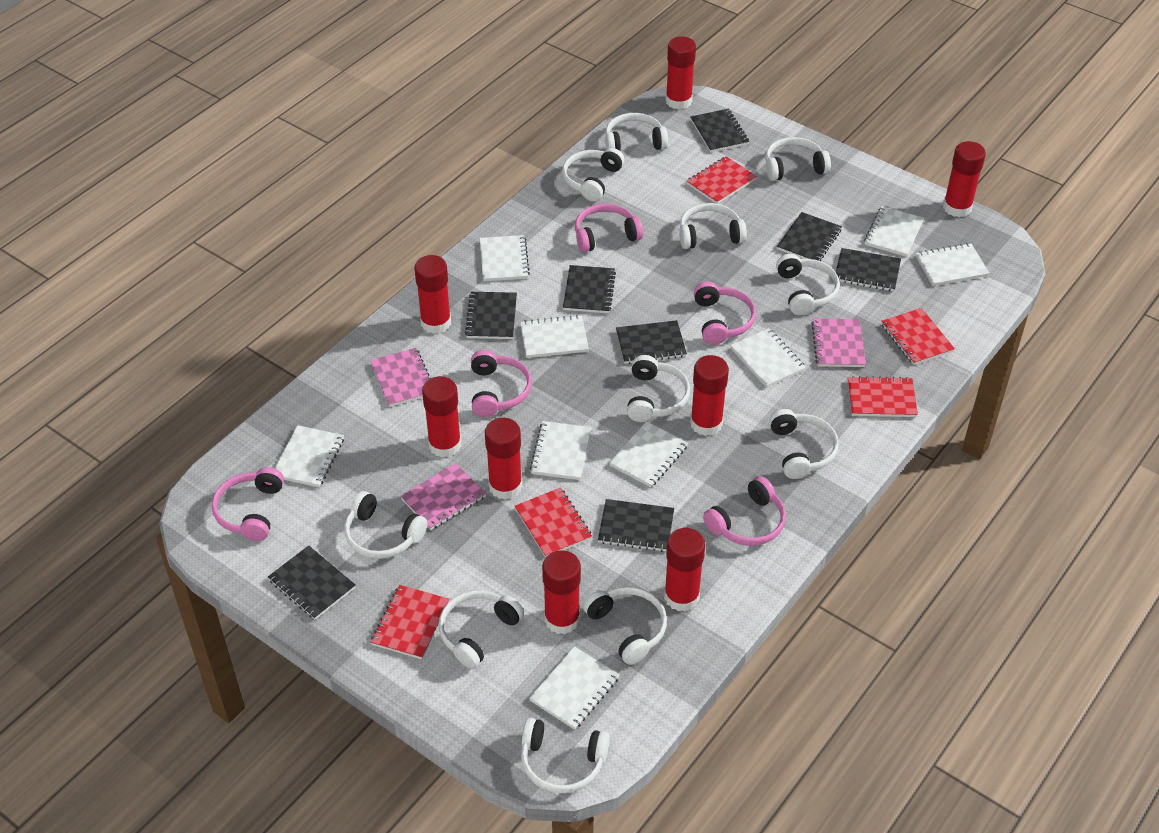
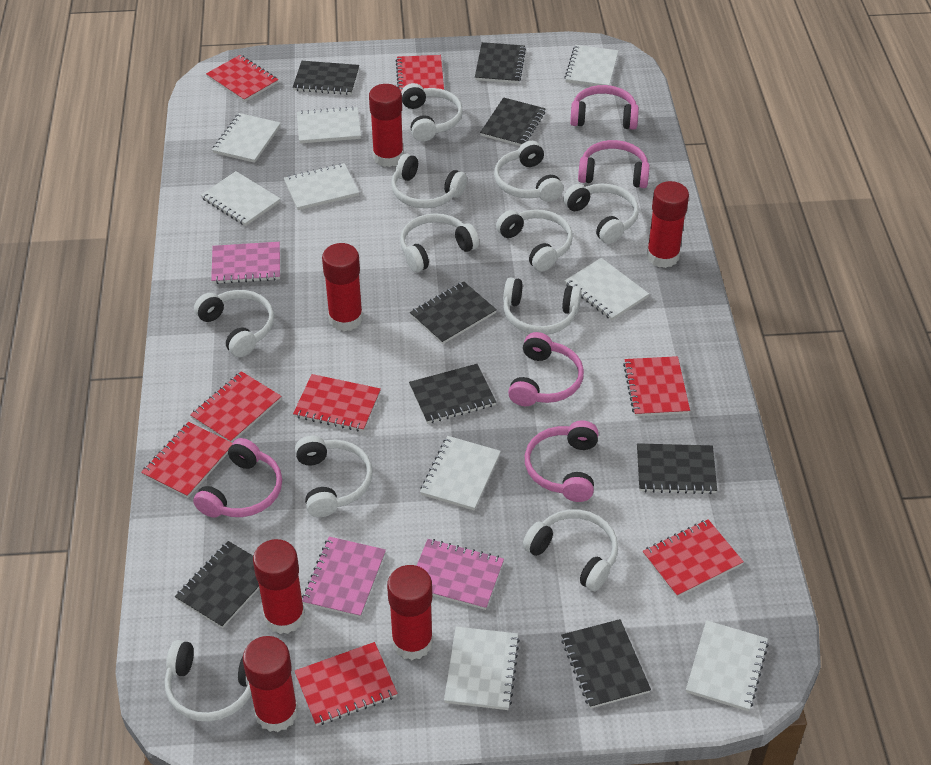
red glue stick: 8 -> 6
red notebook: 5 -> 8

